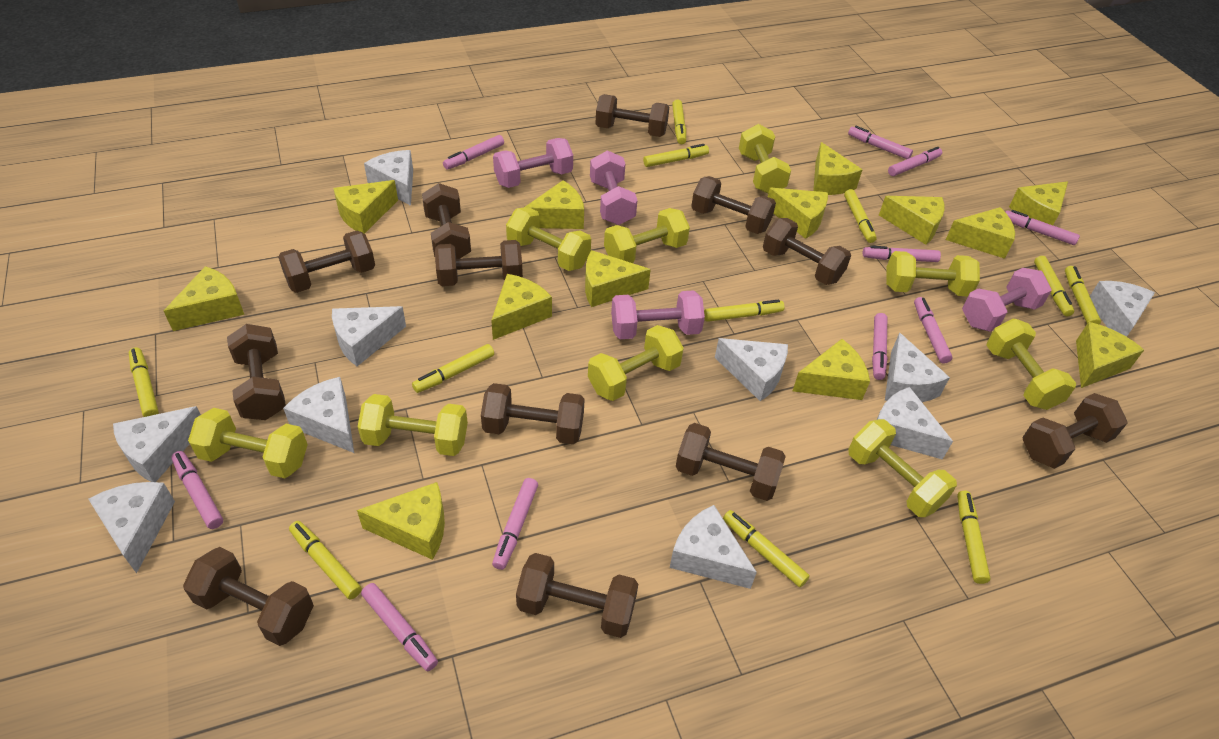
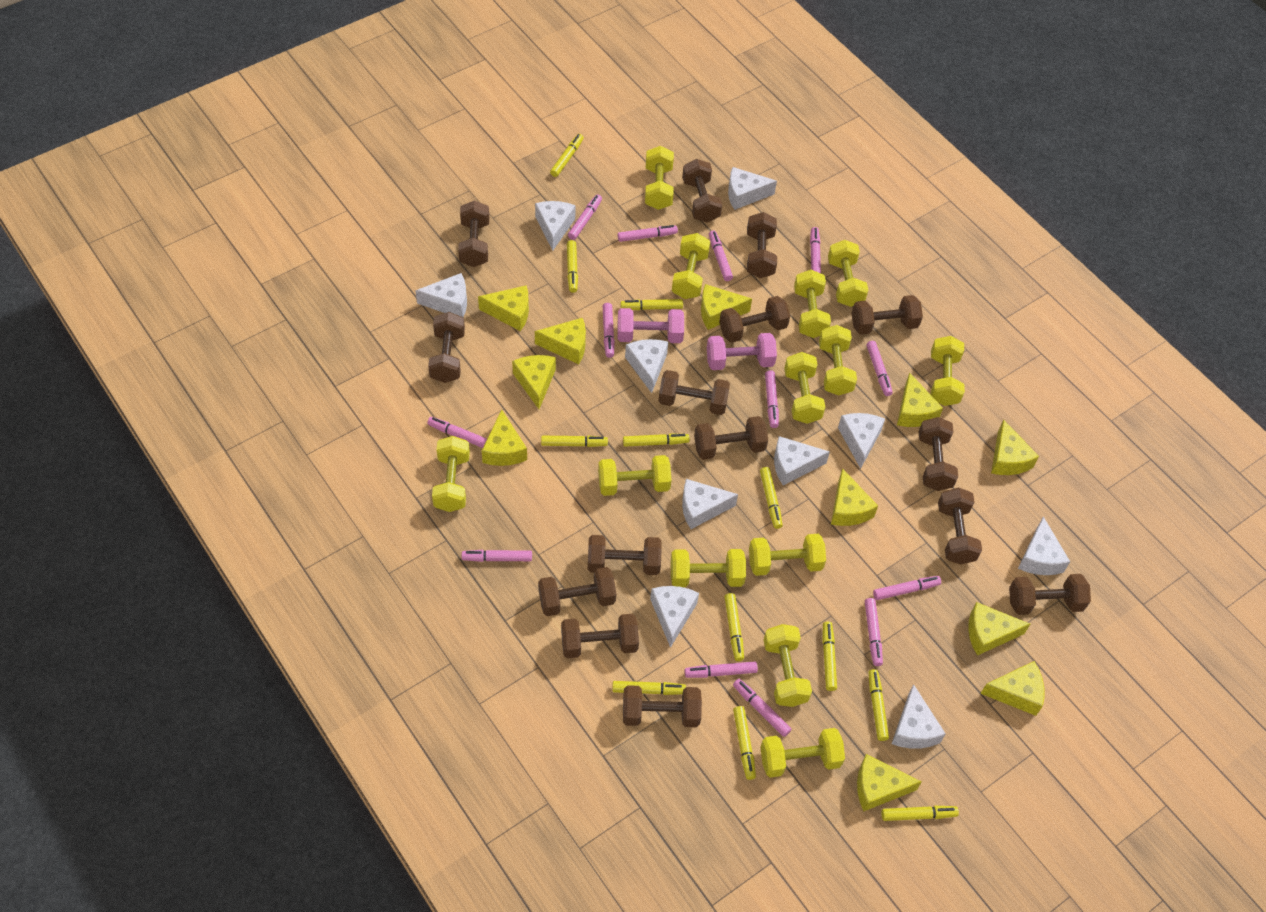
brown dumbbell: 12 -> 15
pink dumbbell: 4 -> 2
pink marker: 10 -> 13
yellow cheese: 13 -> 11
yellow dumbbell: 9 -> 13
yellow marker: 11 -> 12

